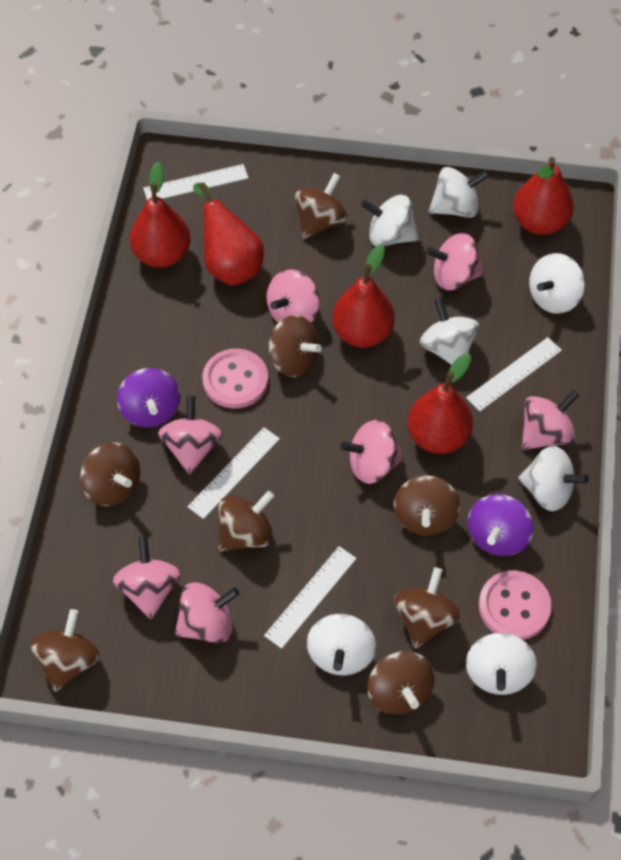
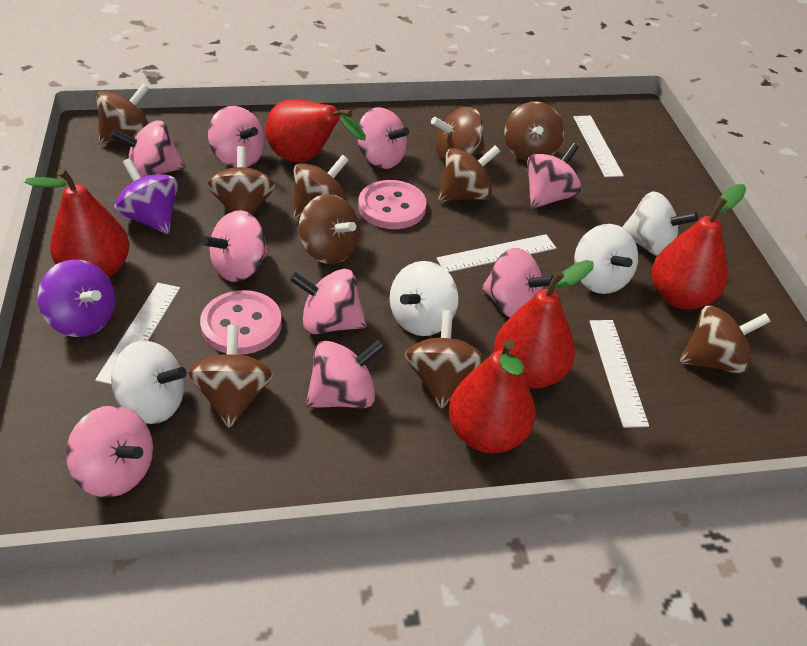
brown spinning top: 8 -> 10
pink spinning top: 7 -> 9
white spinning top: 7 -> 4

